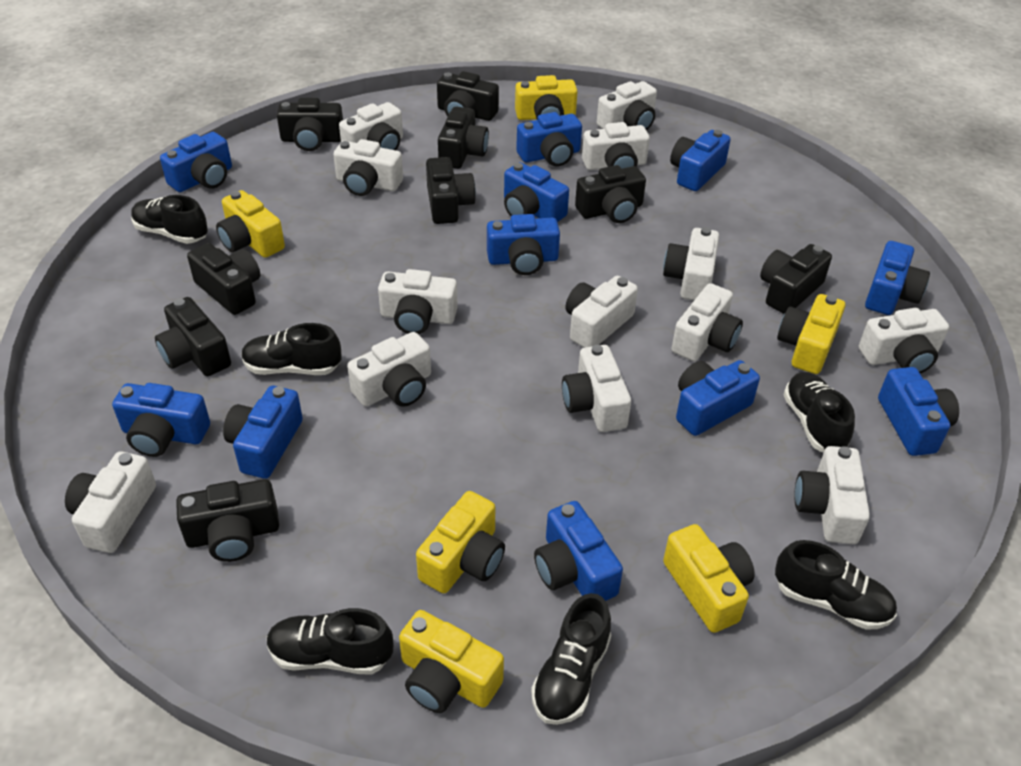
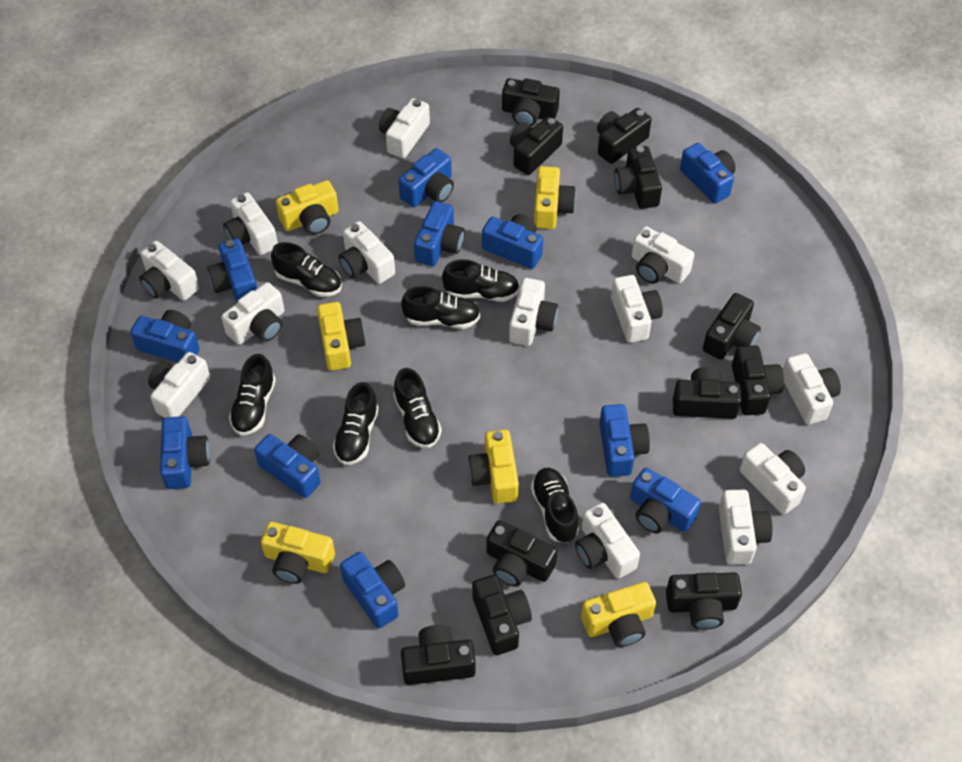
black camera: 9 -> 11
black shoe: 6 -> 7

